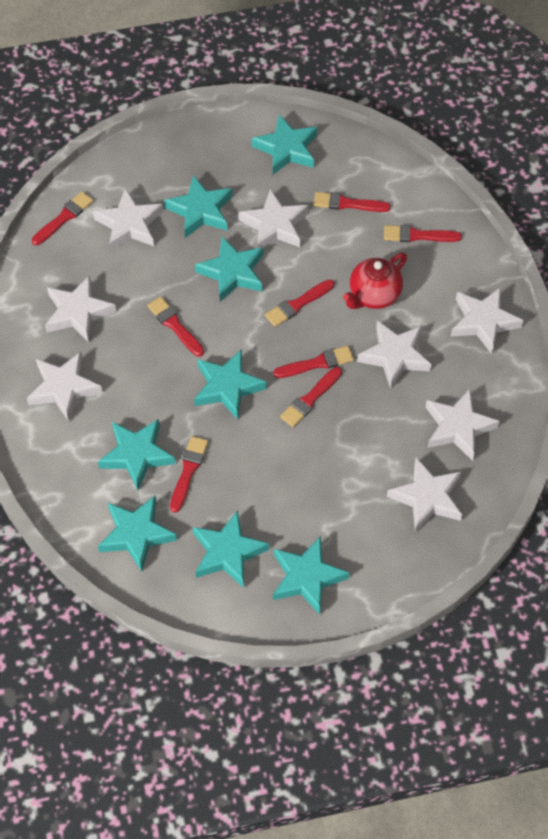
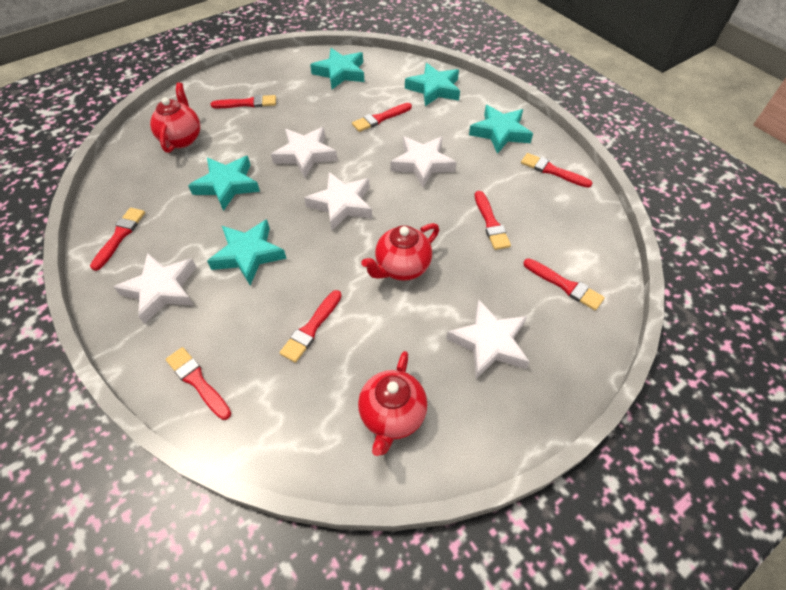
red teapot: 1 -> 3
turquoise star: 8 -> 5
white star: 8 -> 5

